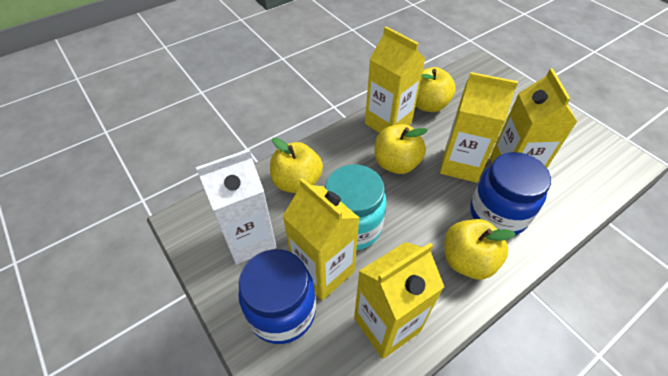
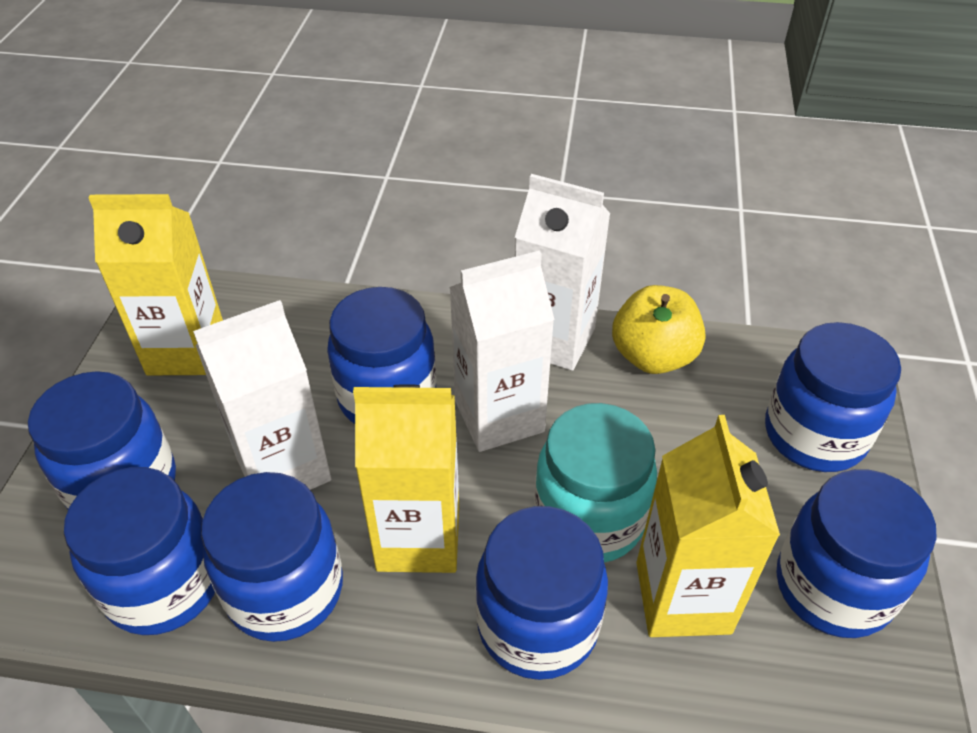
blue jar: 2 -> 7
white carton: 1 -> 3
yellow apple: 4 -> 1
yellow carton: 5 -> 3

